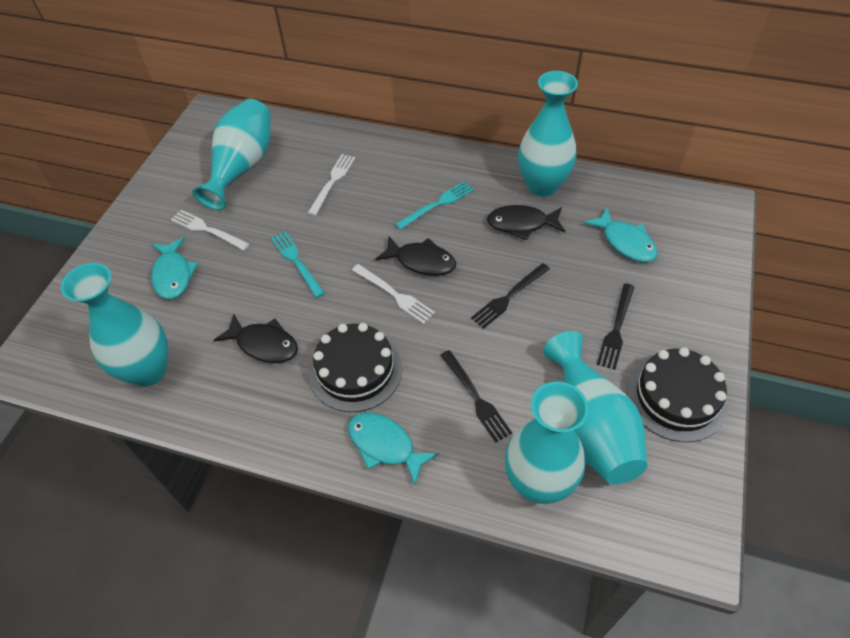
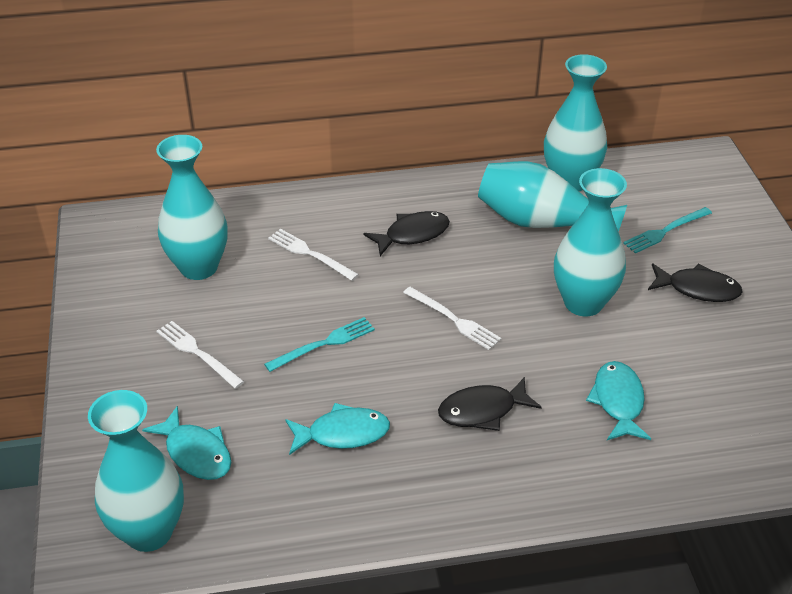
black cake: 2 -> 0
black fork: 3 -> 0

